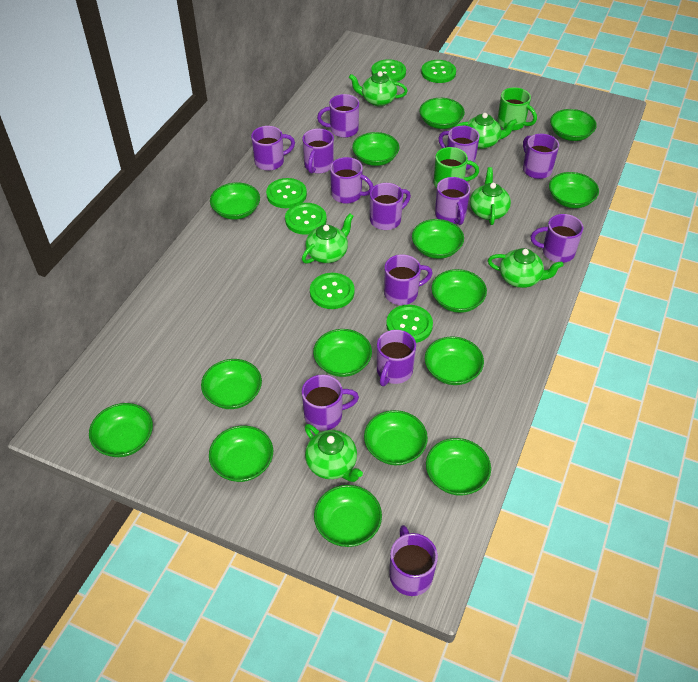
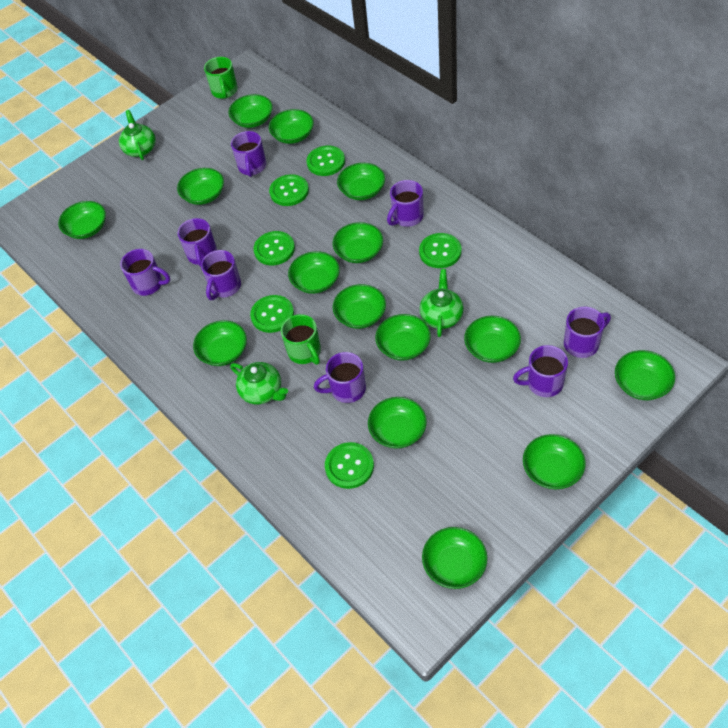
green teapot: 6 -> 3
purple mug: 13 -> 8

